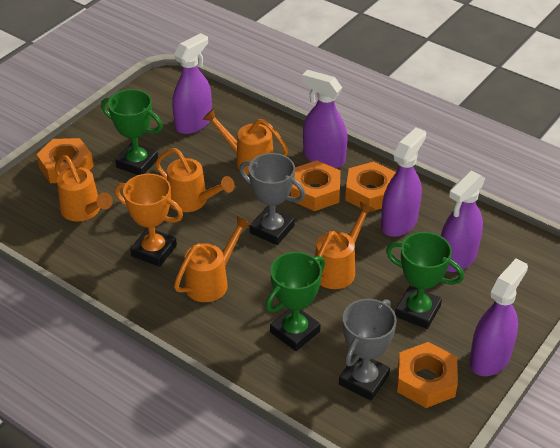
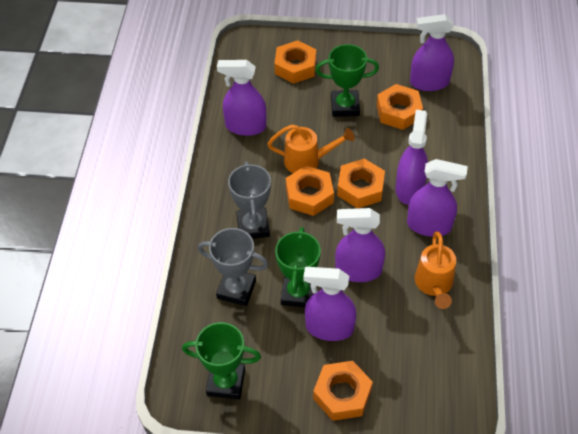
orange nut: 4 -> 5
orange trophy: 1 -> 0
orange watering can: 5 -> 2
purple spray bottle: 5 -> 6

